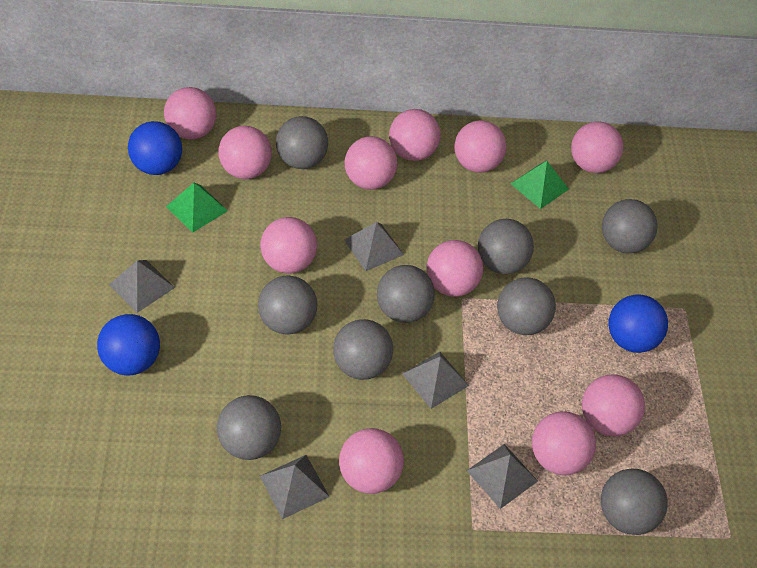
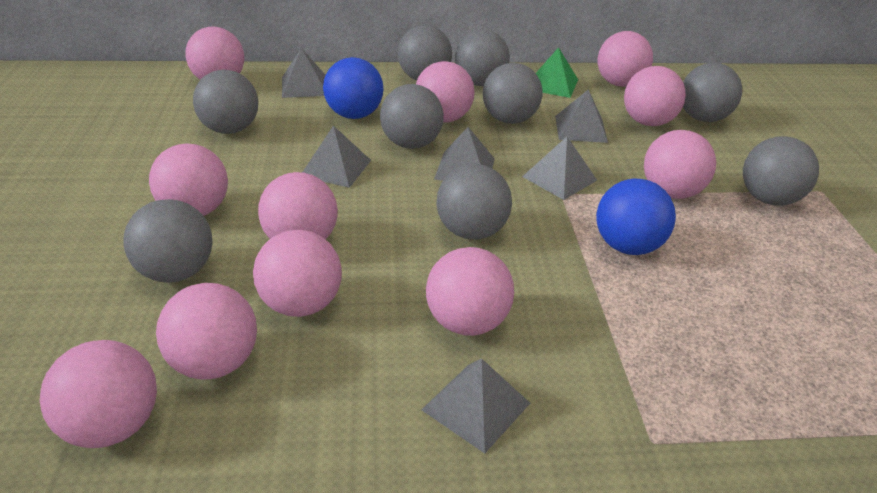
blue ball: 3 -> 2
green pyramid: 2 -> 1
grey pyramid: 5 -> 6

